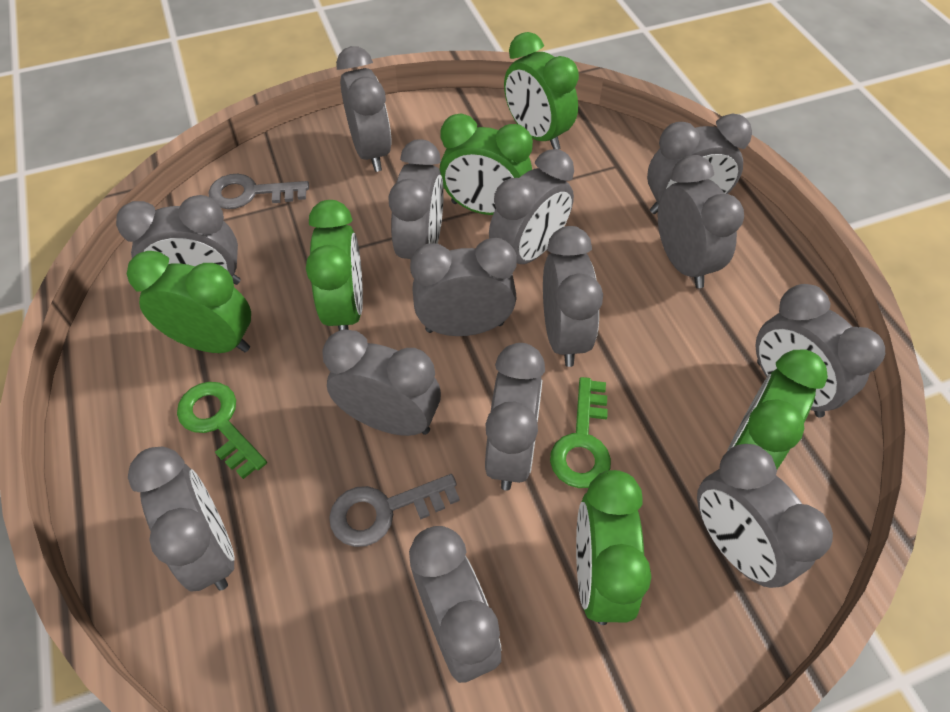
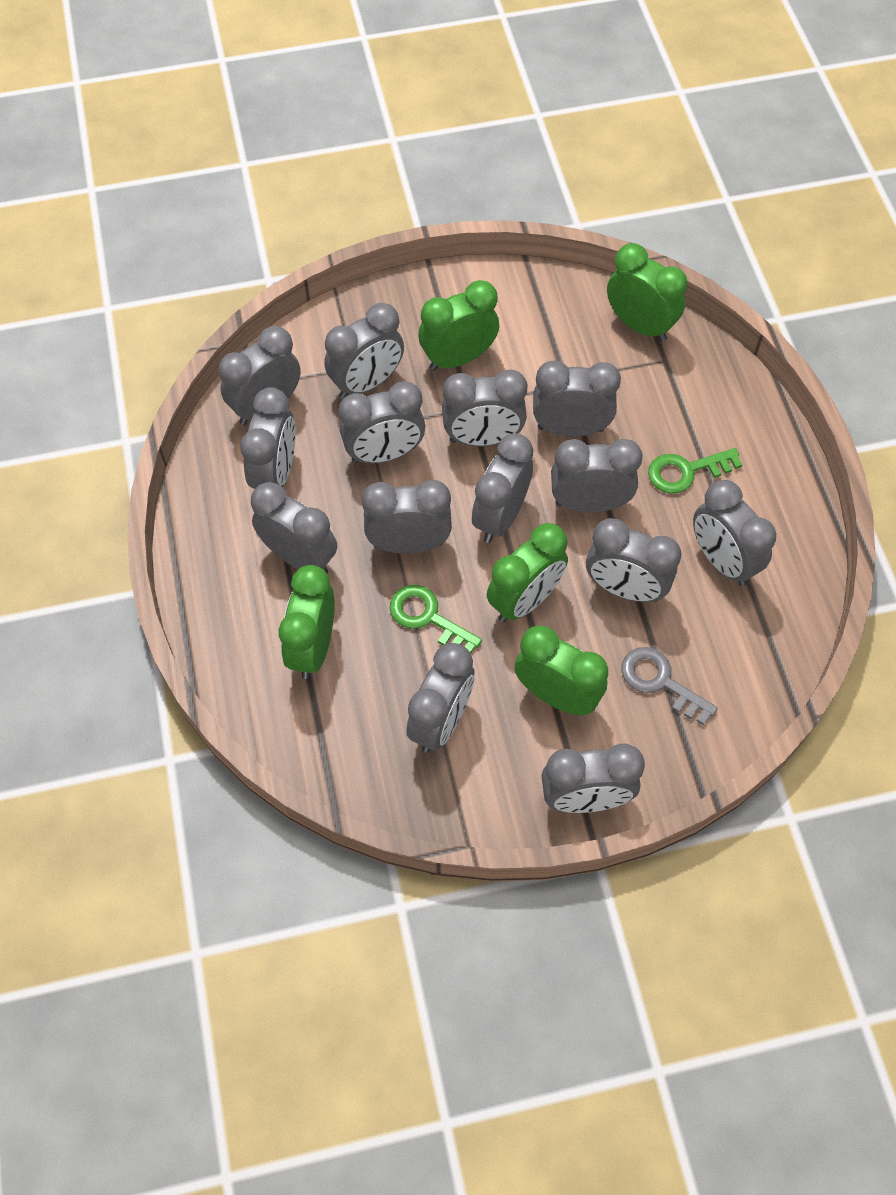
green clock: 6 -> 5
grey key: 2 -> 1

